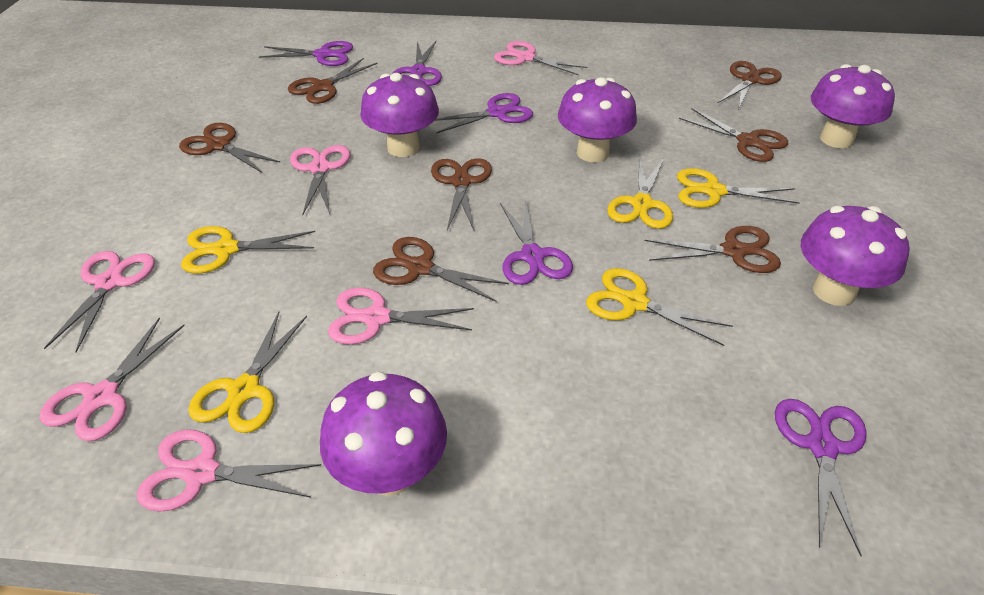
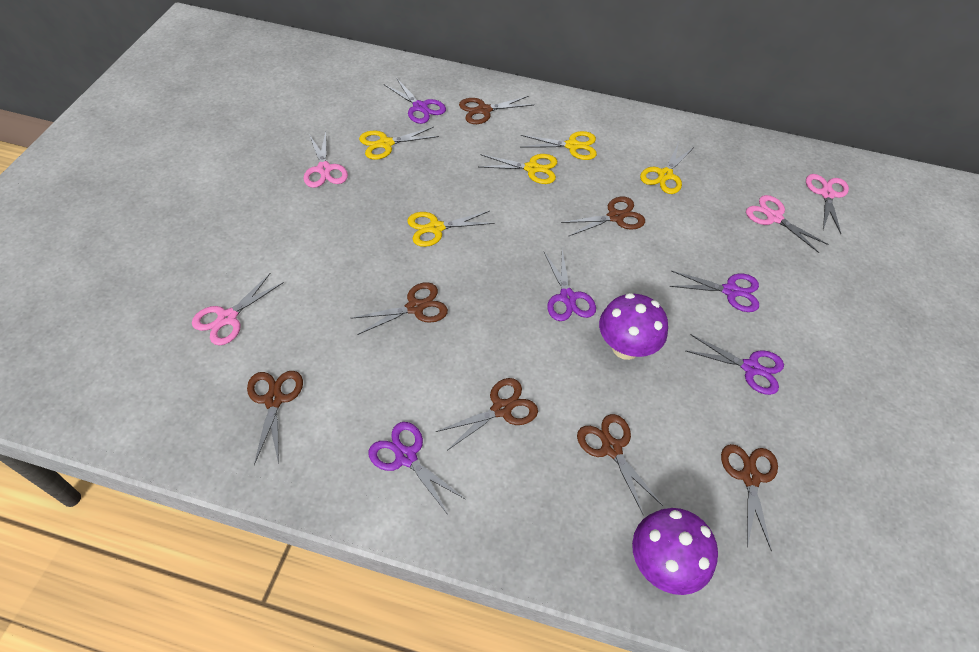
pink scissors: 6 -> 4
purple mushroom: 5 -> 2

